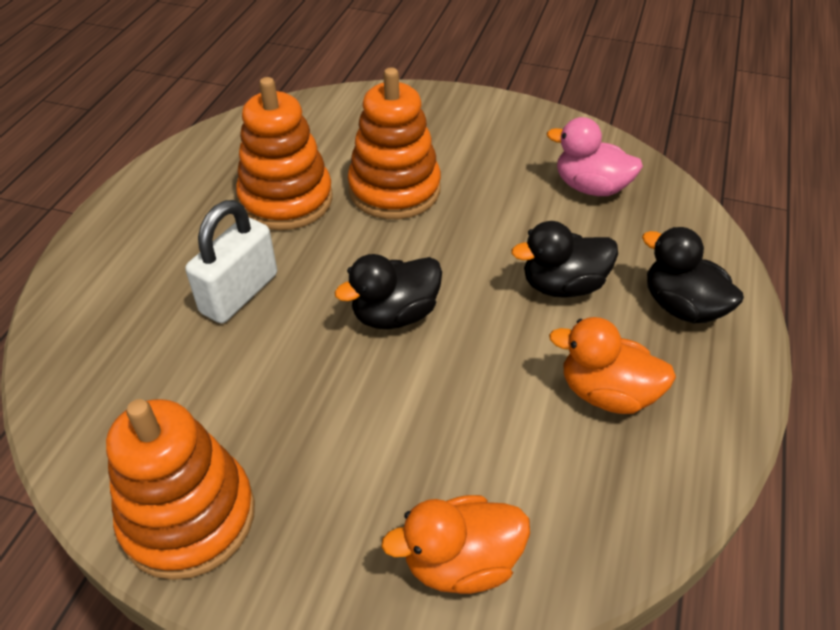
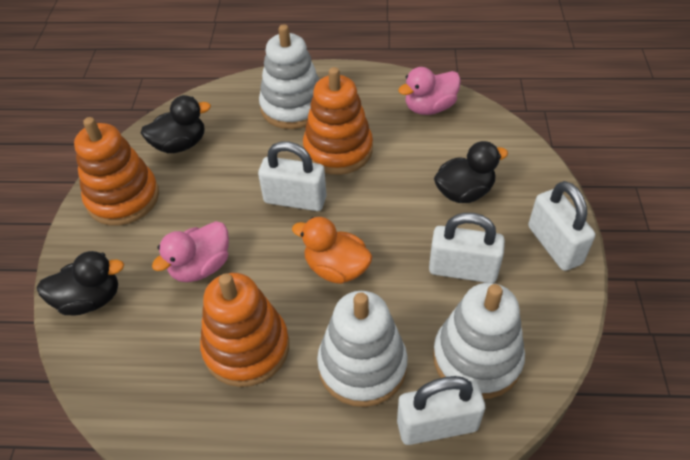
orange duck: 2 -> 1
pink duck: 1 -> 2
white padlock: 1 -> 4
white stacking toy: 0 -> 3

